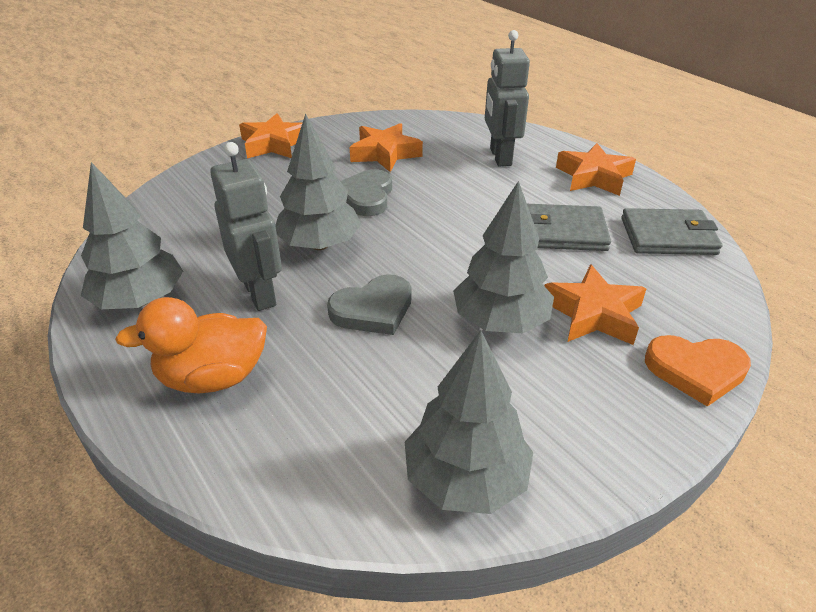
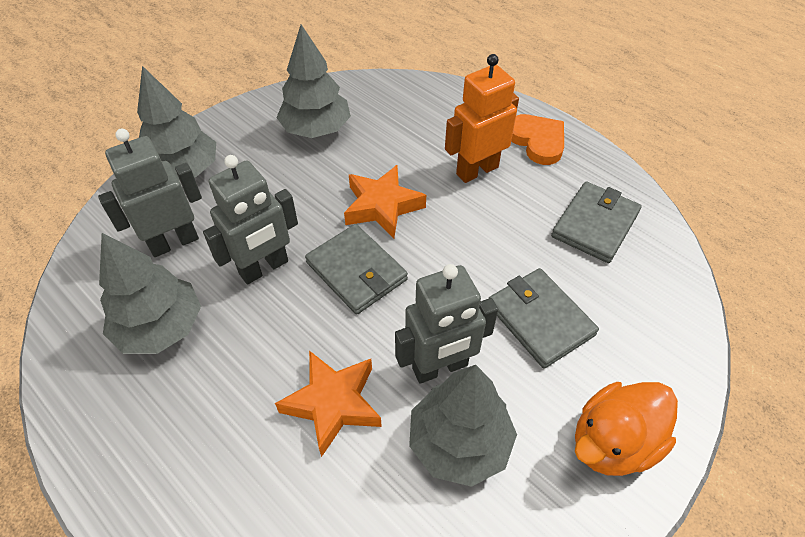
grey heart: 2 -> 0
grey robot: 2 -> 3
grey wallet: 2 -> 3
orange robot: 0 -> 1
orange star: 4 -> 2

